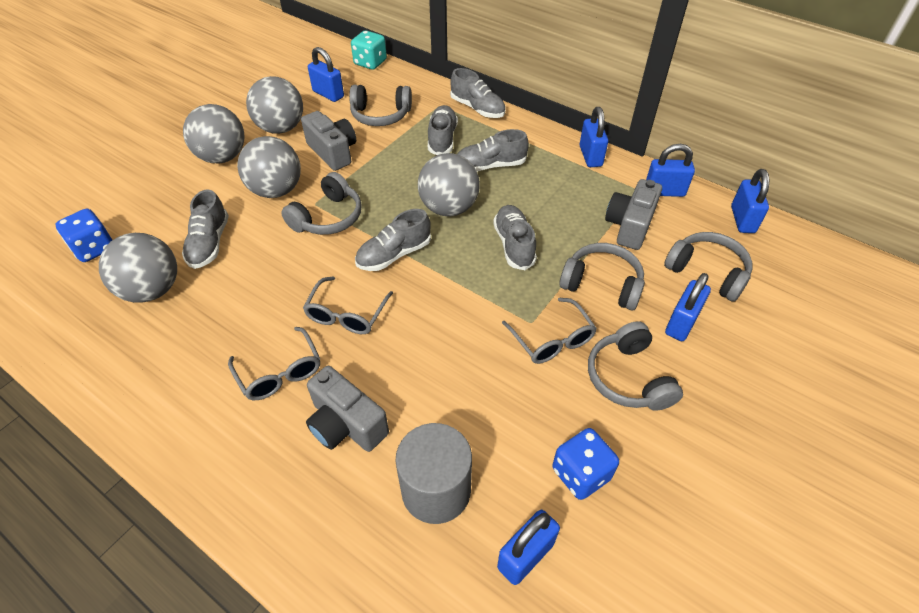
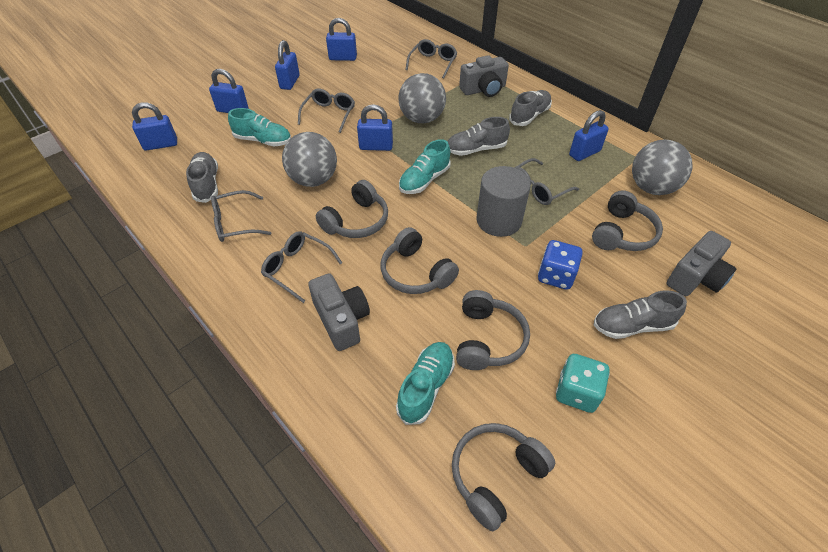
blue dice: 2 -> 1
grey ball: 5 -> 3
grey glasses: 3 -> 5
grey shoe: 6 -> 4
turquoise shoe: 0 -> 3

